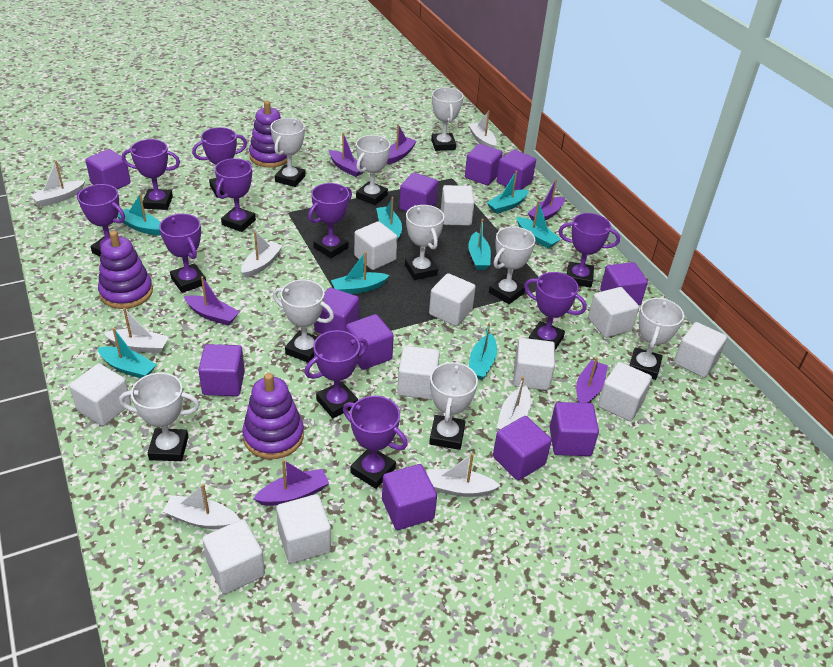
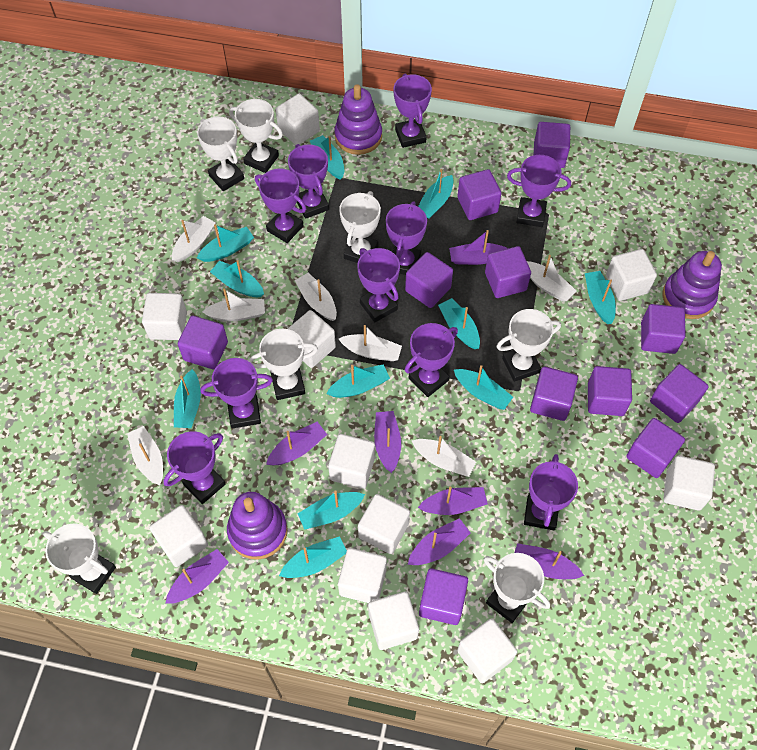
purple boat: 6 -> 7
turquoise boat: 8 -> 11
white trophy: 9 -> 7

